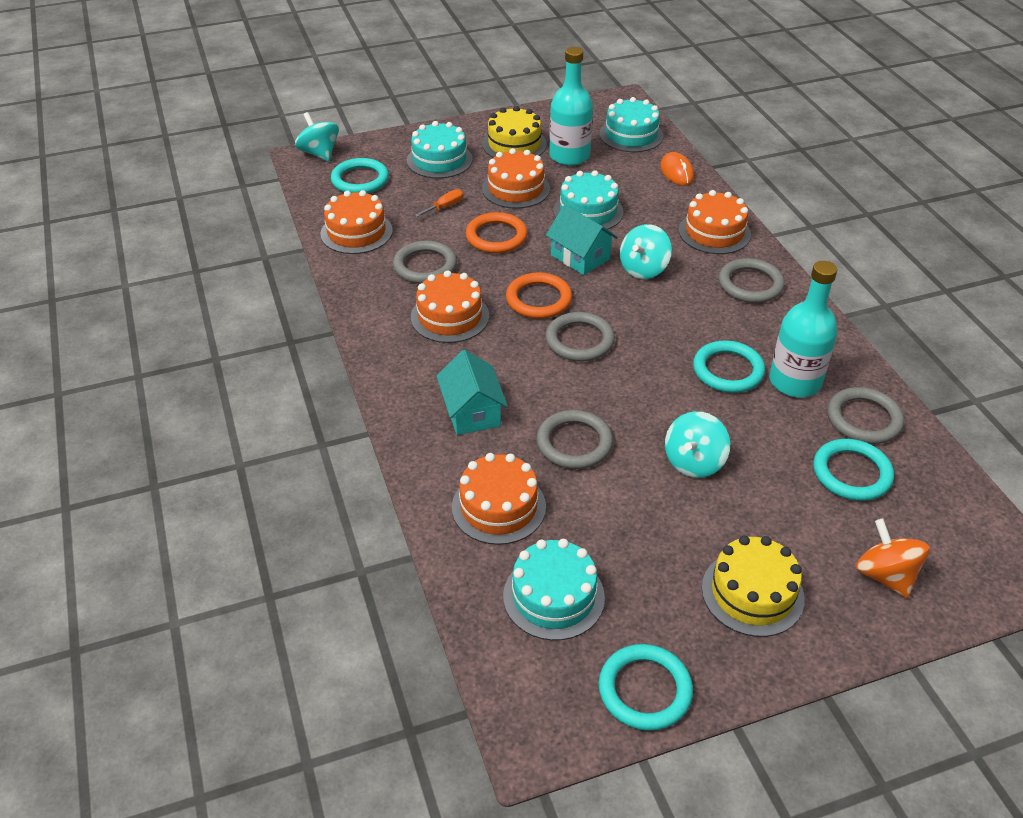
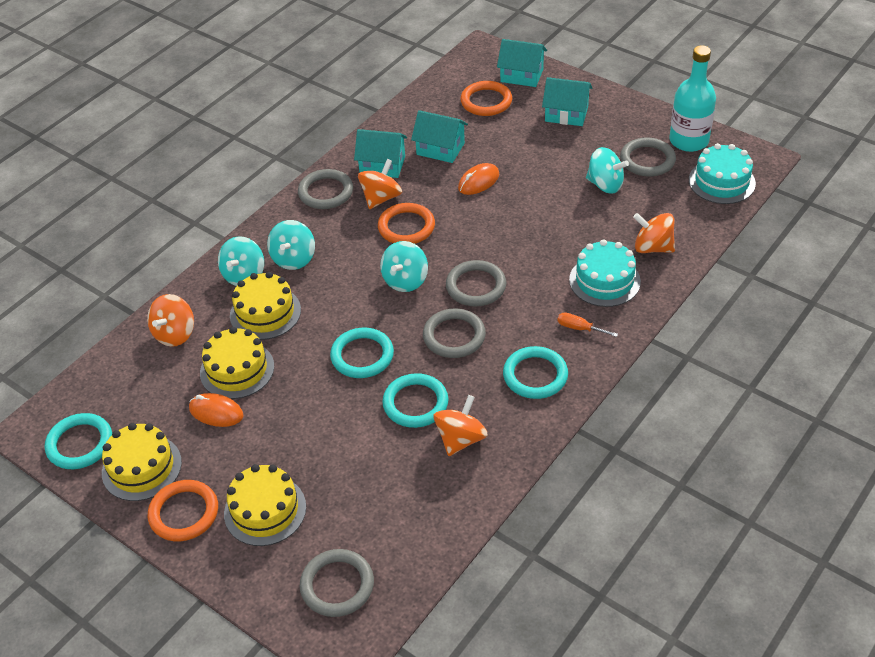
orange cake: 5 -> 0
orange mouse: 1 -> 2
orange ring: 2 -> 3
orange spinning top: 1 -> 4
turquoise bottle: 2 -> 1
turquoise cake: 4 -> 2
turquoise house: 2 -> 4
turquoise spinning top: 3 -> 4
yellow cake: 2 -> 4

